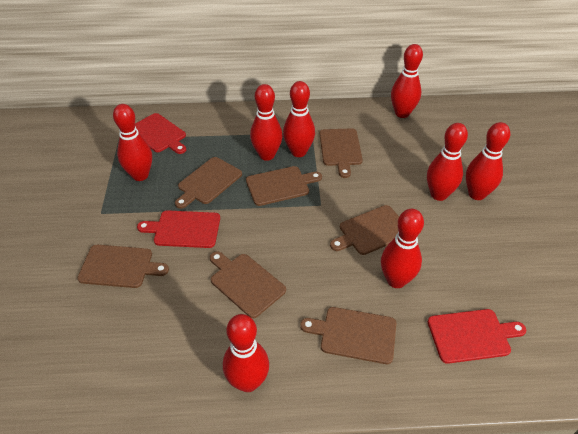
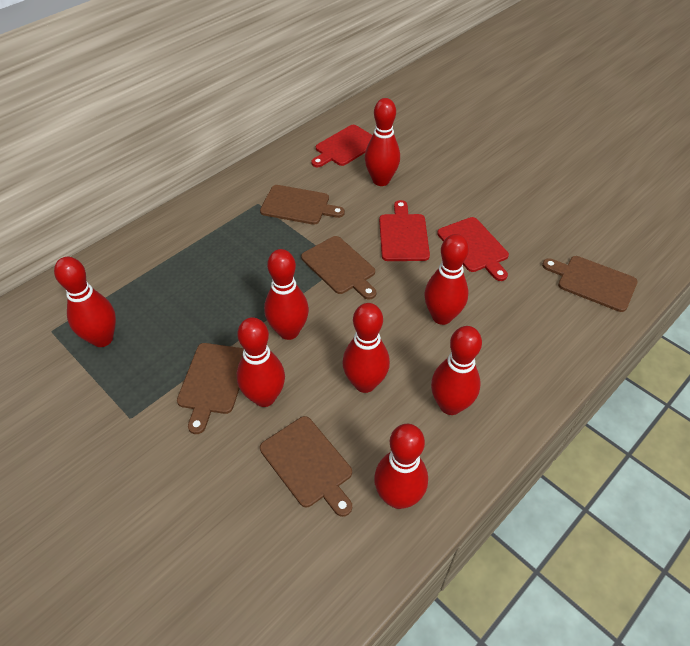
brown cutting board: 7 -> 5

